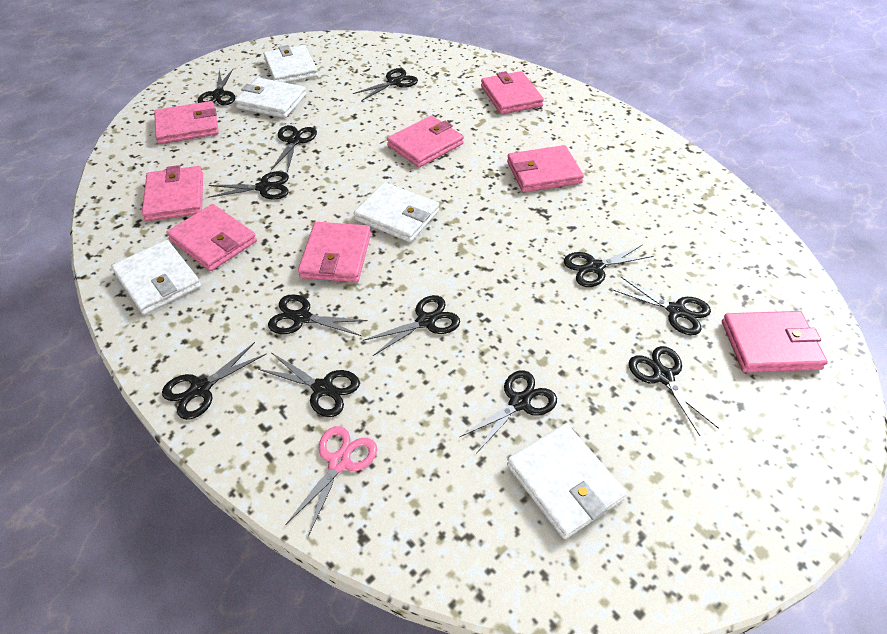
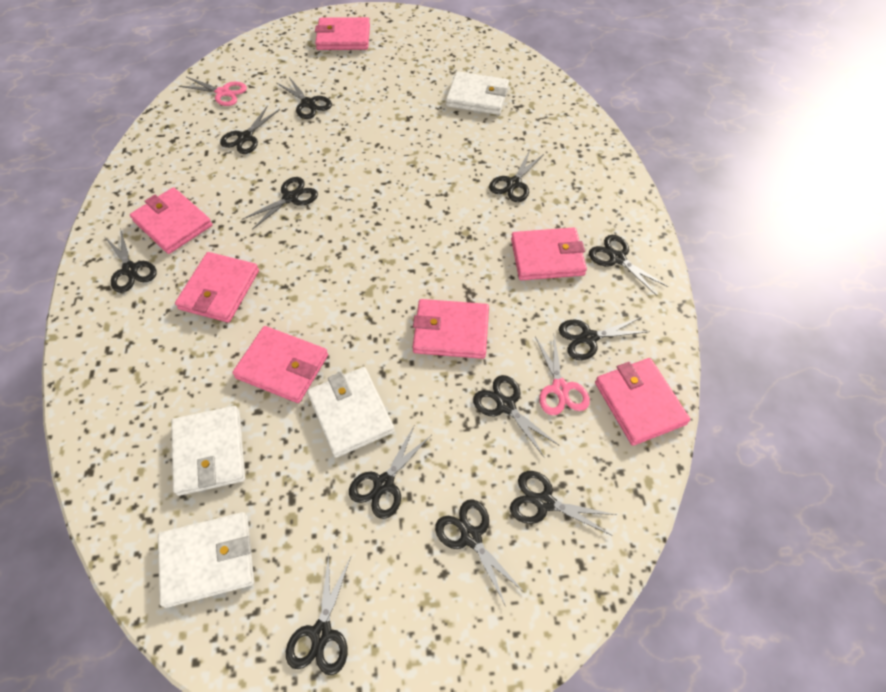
pink scissors: 1 -> 2
pink wallet: 8 -> 7
white wallet: 5 -> 4

